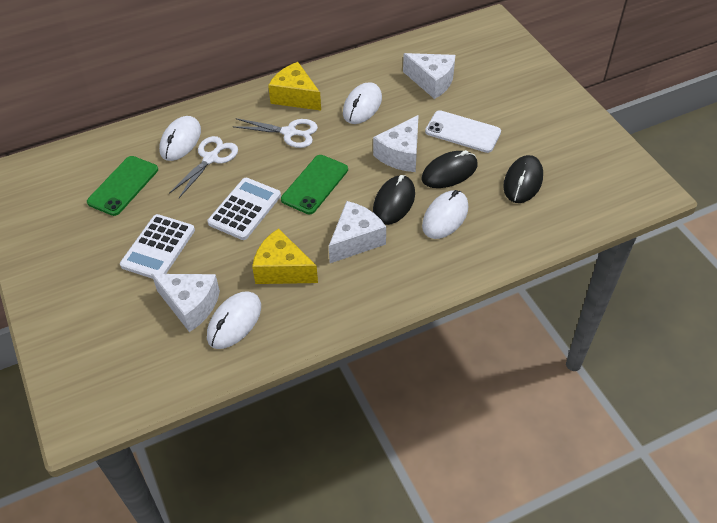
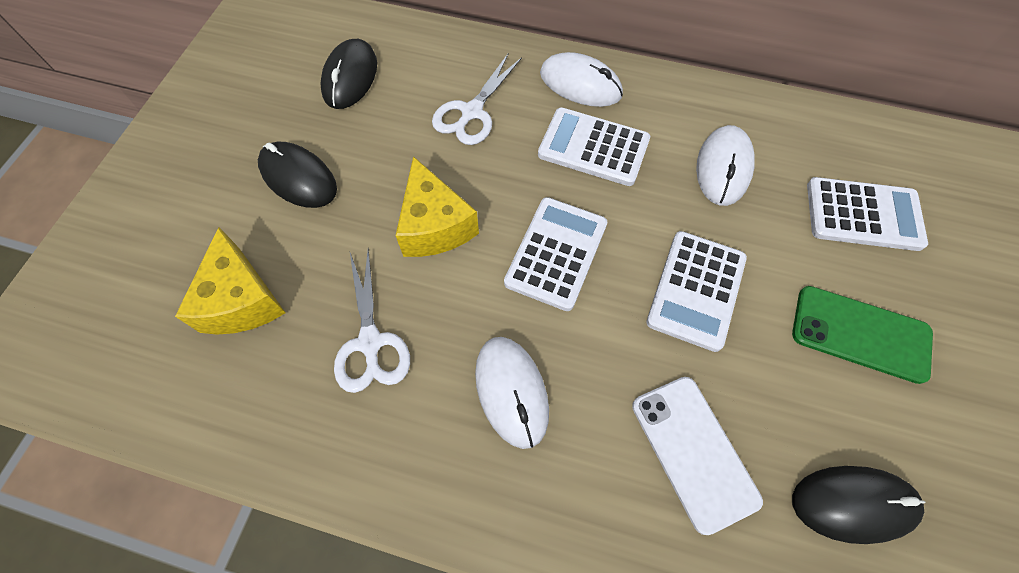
green phone: 2 -> 1
white calculator: 2 -> 4
white cheese: 4 -> 0
white mouse: 4 -> 3

